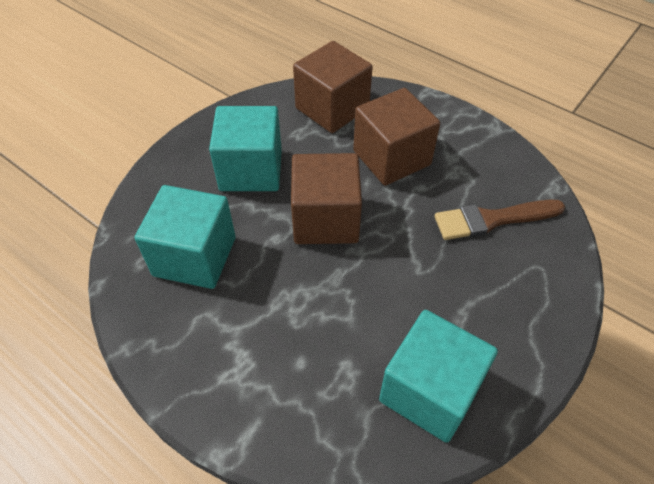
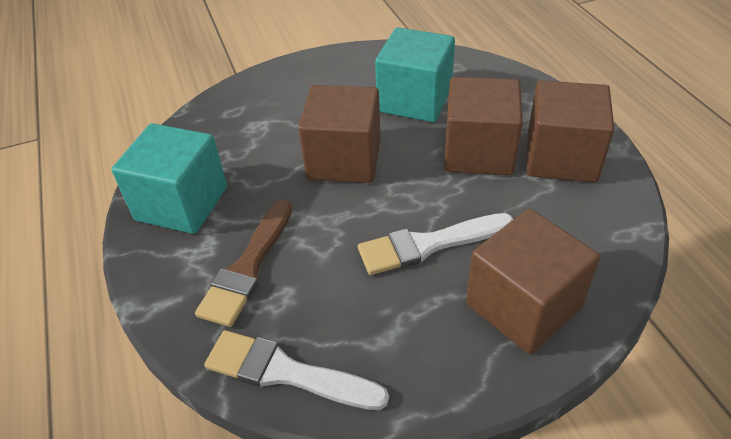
brown cube: 3 -> 4
turquoise cube: 3 -> 2
white brush: 0 -> 2

